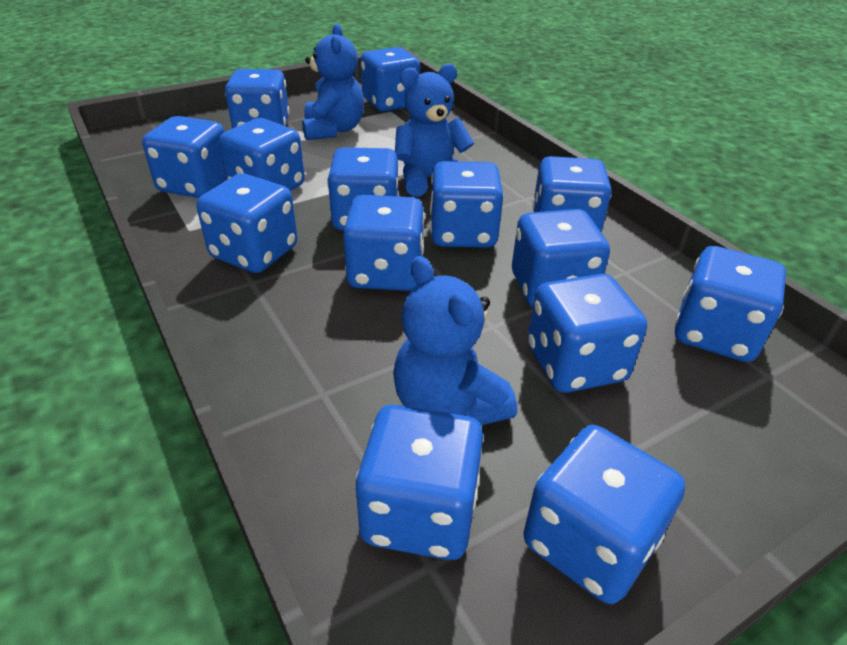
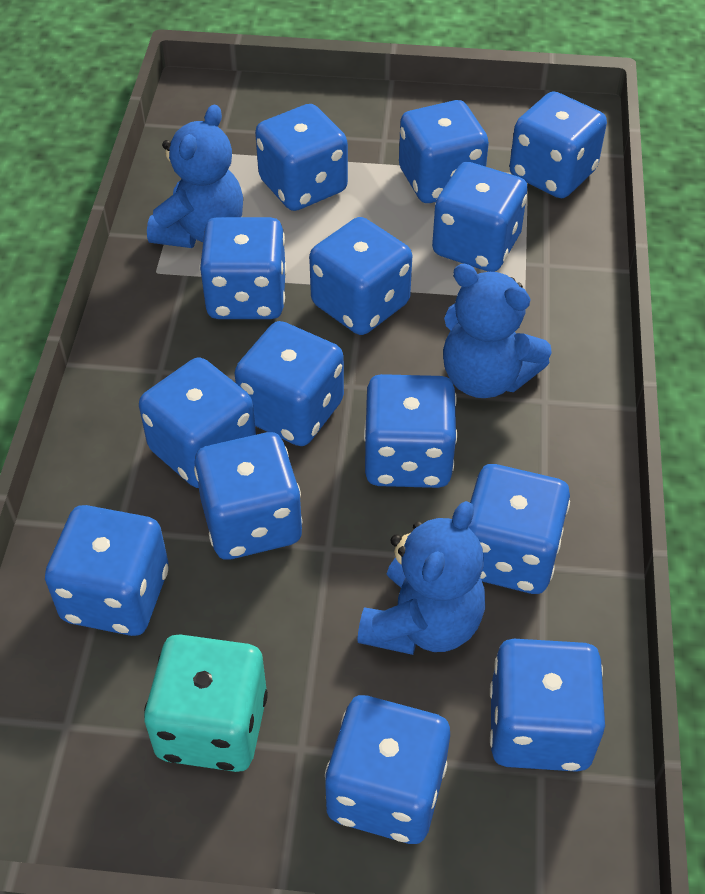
turquoise dice: 0 -> 1

